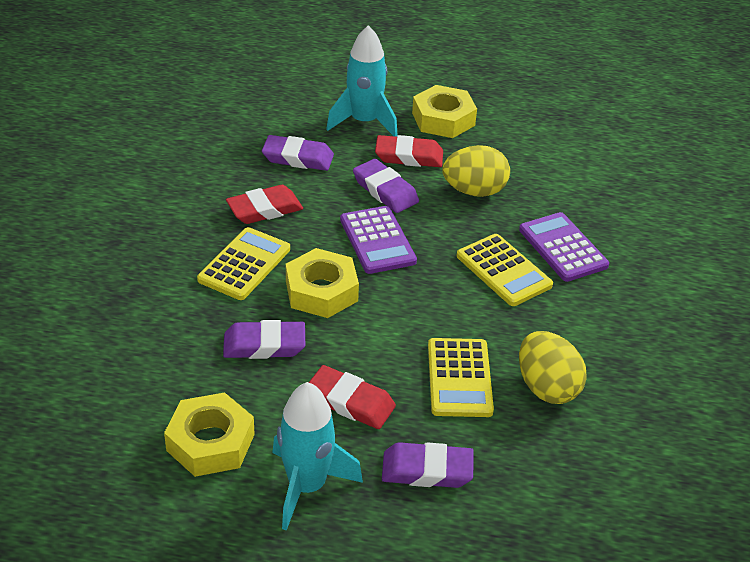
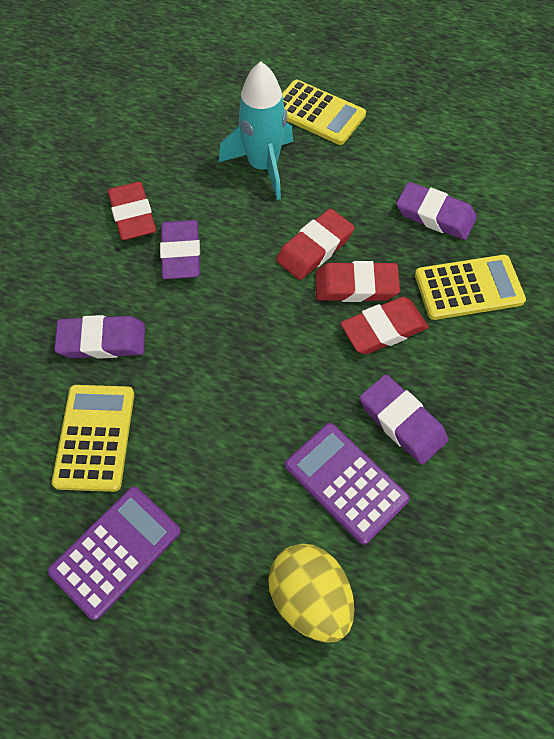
red eraser: 3 -> 4
turquoise rocket: 2 -> 1
yellow egg: 2 -> 1
yellow nut: 3 -> 0

